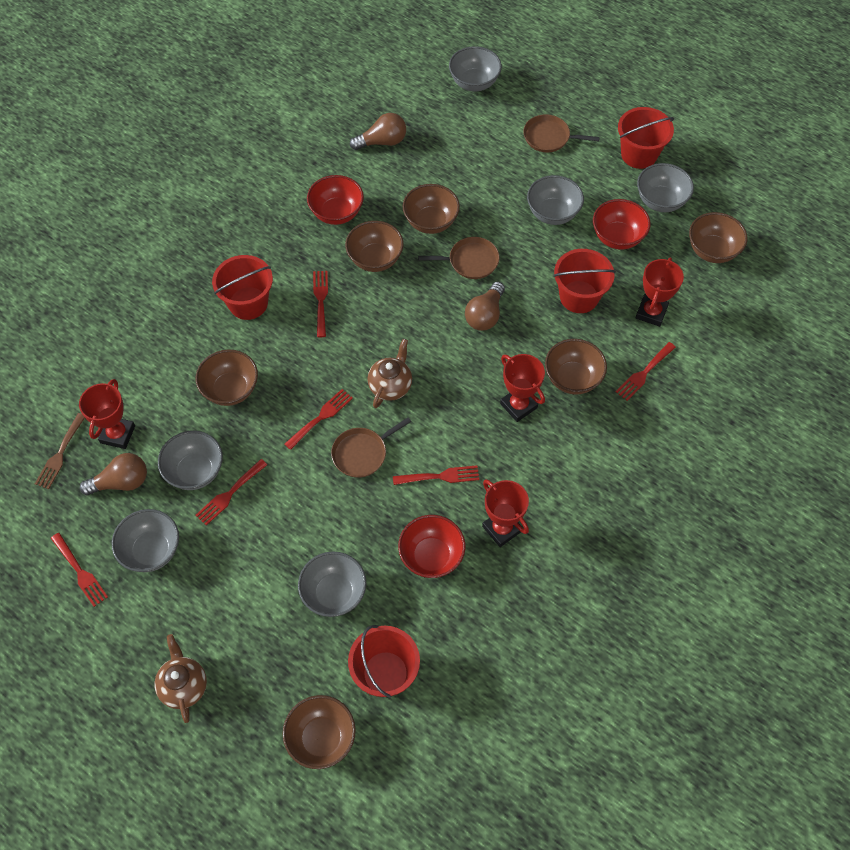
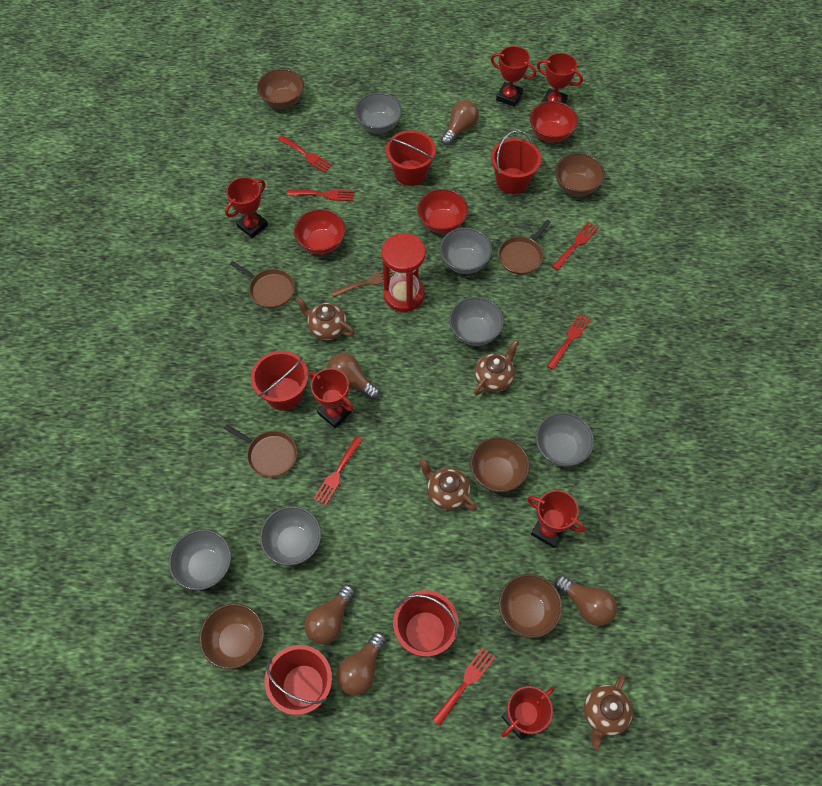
brown bowl: 6 -> 5
brown light bulb: 3 -> 5
brown teapot: 2 -> 4
red bucket: 4 -> 5
red hourglass: 0 -> 1
red trophy: 4 -> 6

